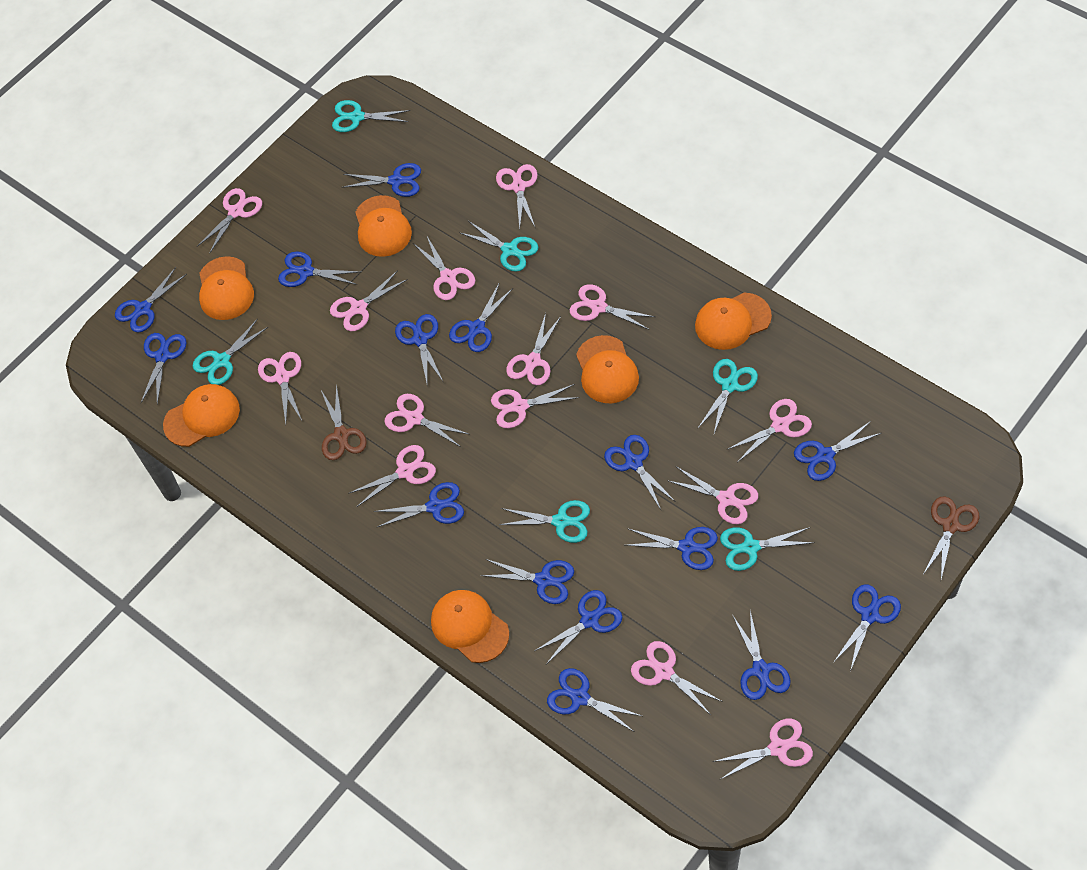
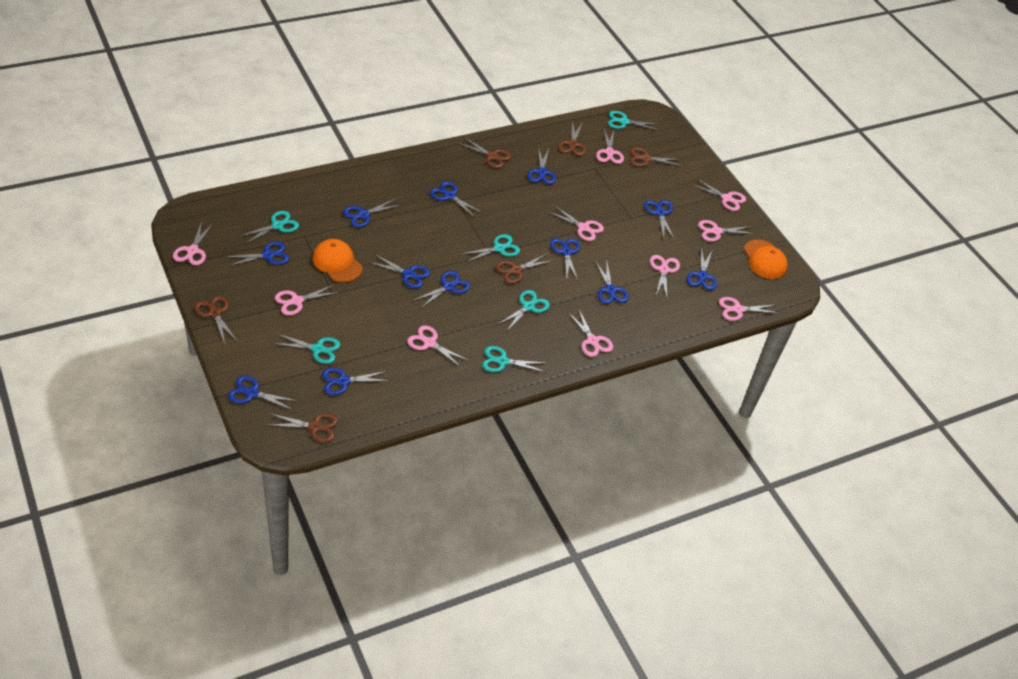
blue scissors: 15 -> 12
brown scissors: 2 -> 6
orange cap: 6 -> 2
pink scissors: 14 -> 10

